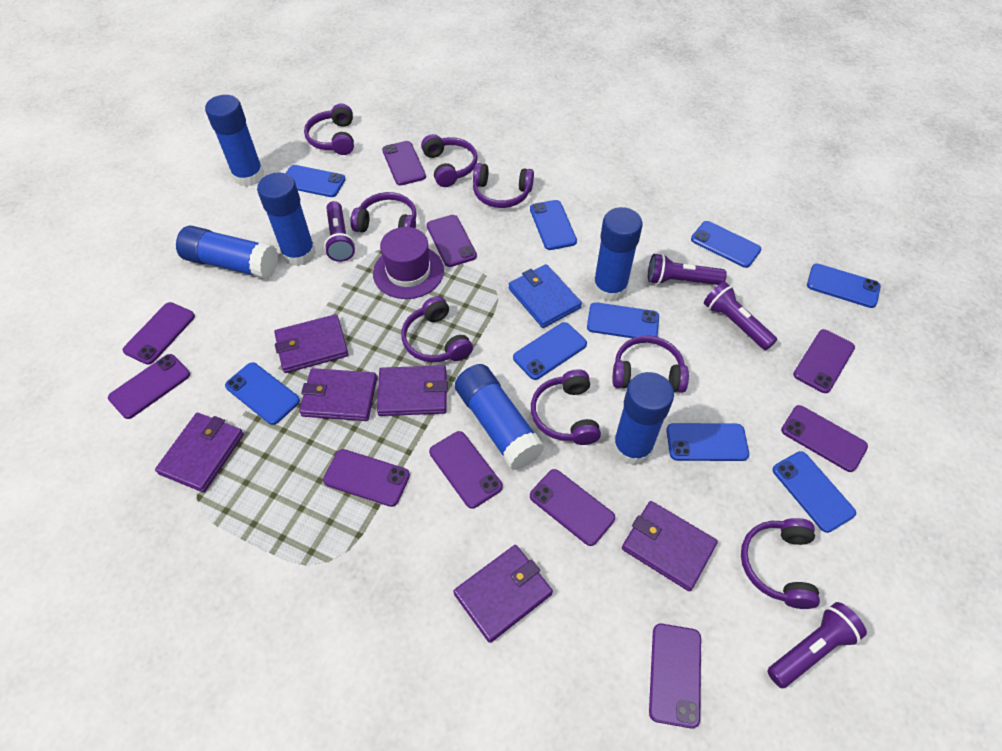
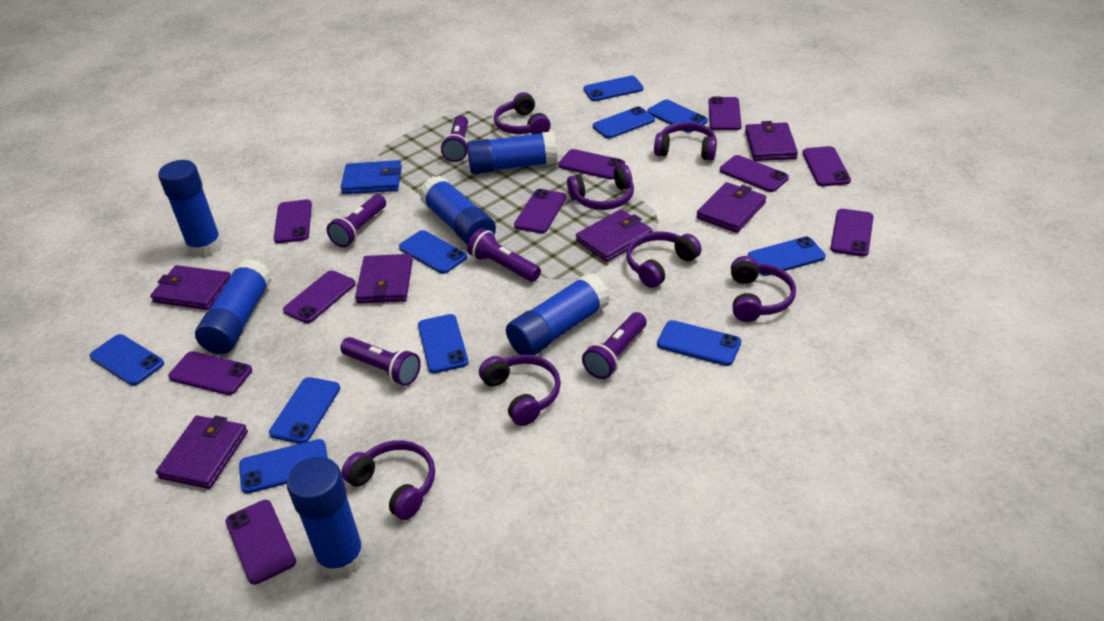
blue phone: 9 -> 10
purple flashlight: 4 -> 5
purple hat: 1 -> 0
purple headphones: 8 -> 7

